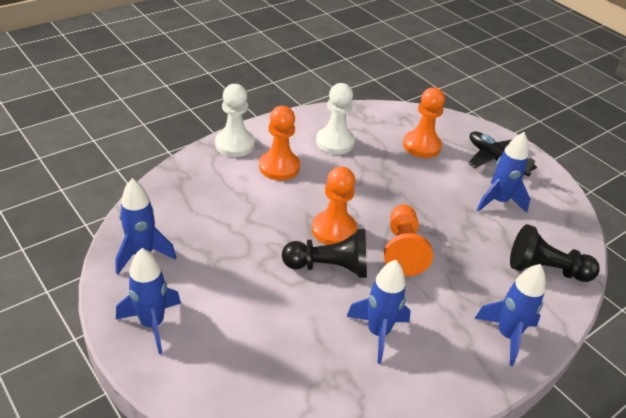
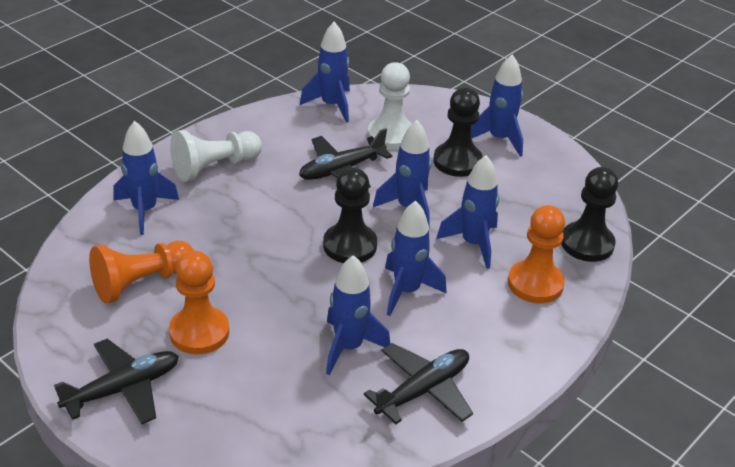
black pawn: 2 -> 3
black plane: 1 -> 3
blue rocket: 5 -> 7
orange pawn: 4 -> 3

